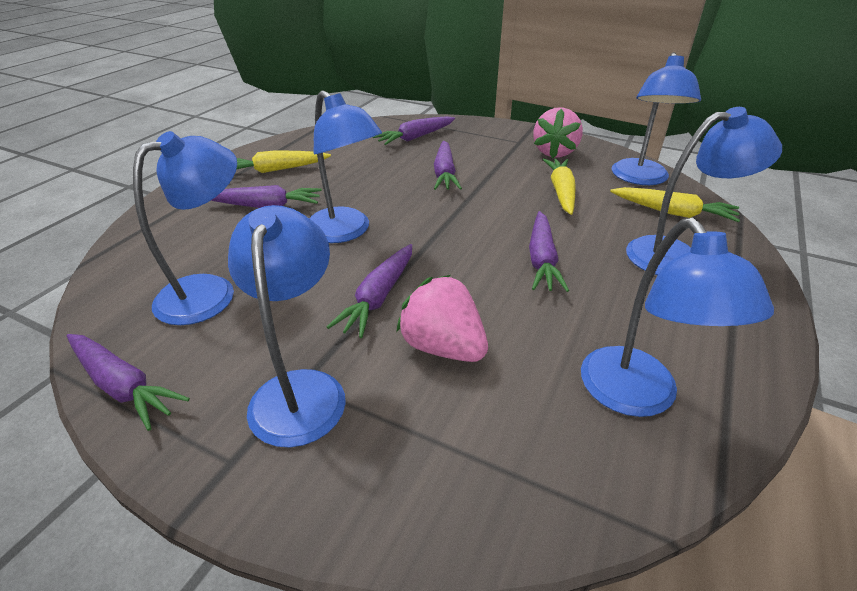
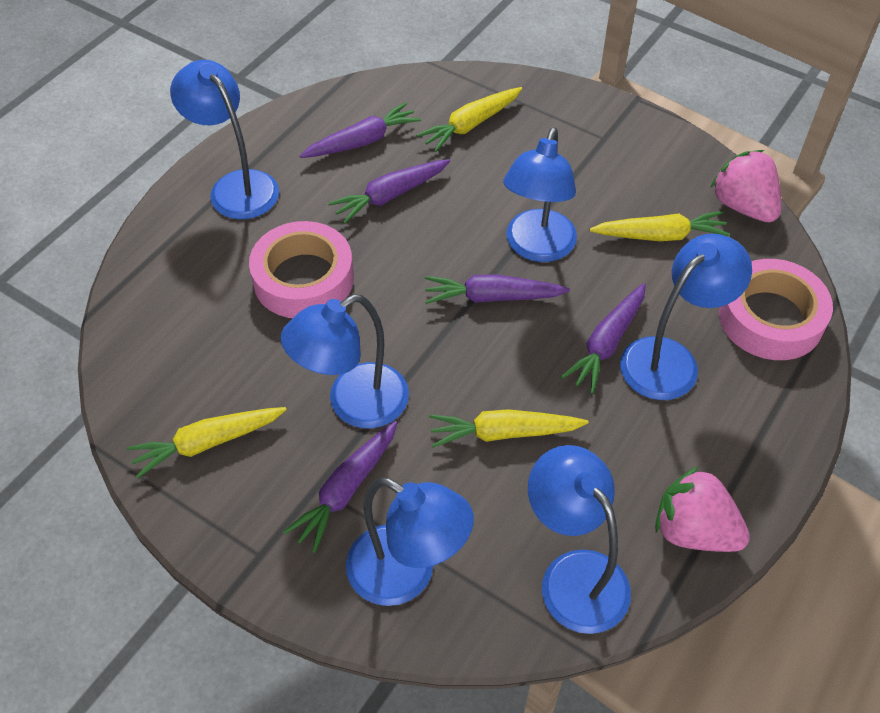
pink tape: 0 -> 2
purple carrot: 6 -> 5
yellow carrot: 3 -> 4

